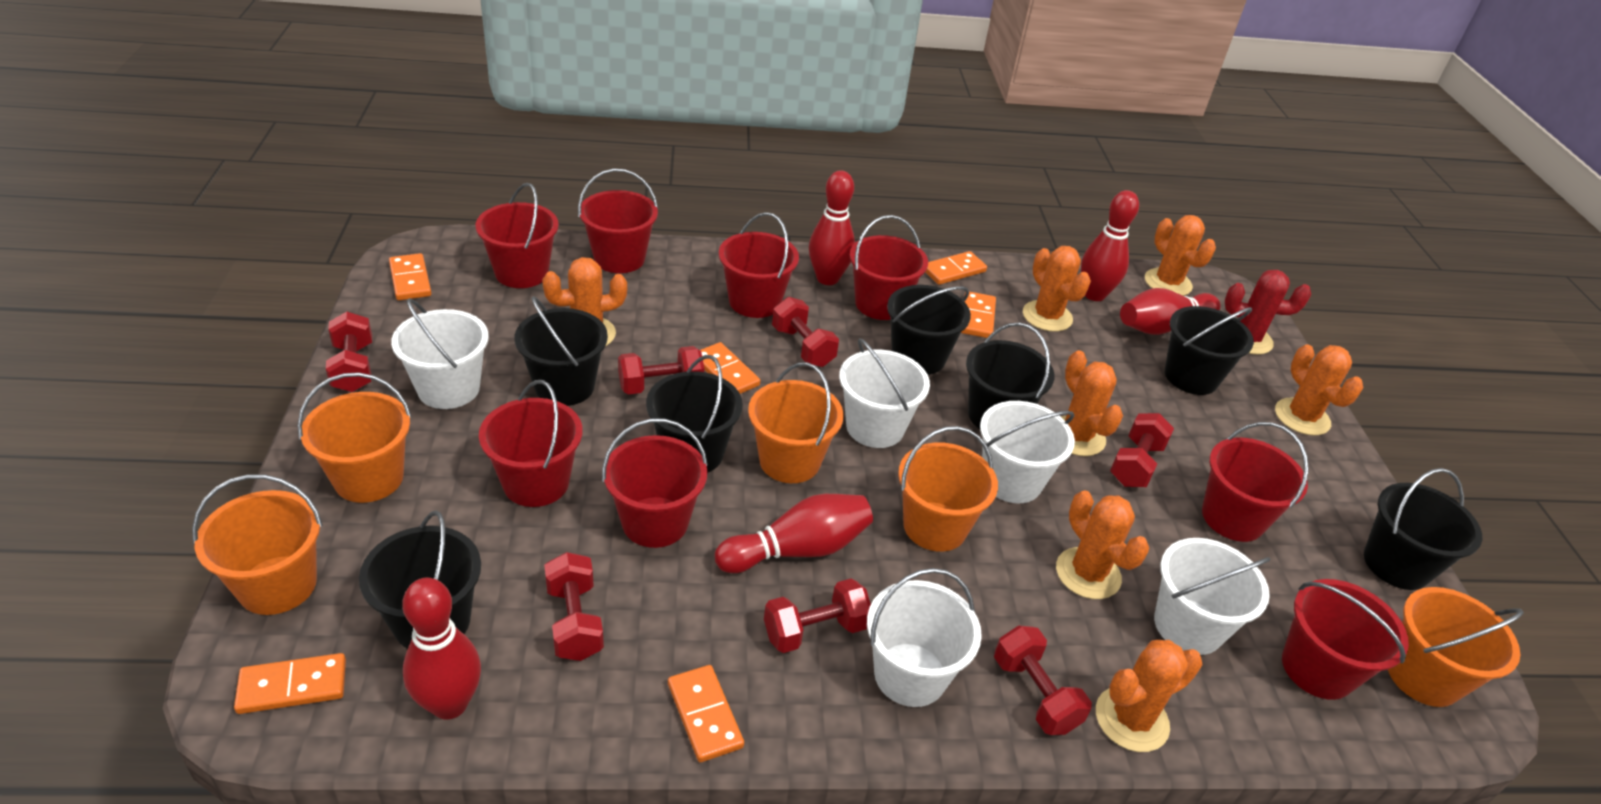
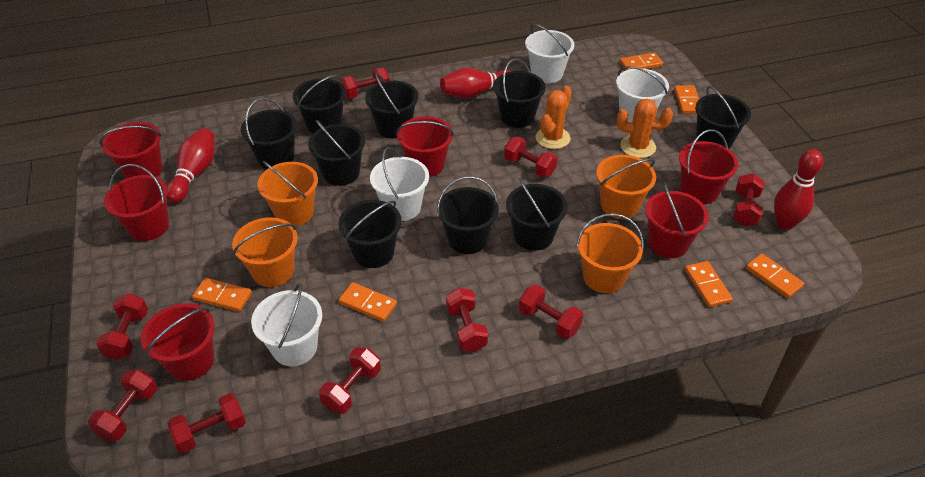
black bucket: 7 -> 9
orange bucket: 5 -> 4
orange cactus: 7 -> 2
red bowling pin: 5 -> 3
red bucket: 8 -> 6
red cactus: 1 -> 0
red dumbbell: 7 -> 9
white bucket: 5 -> 4

